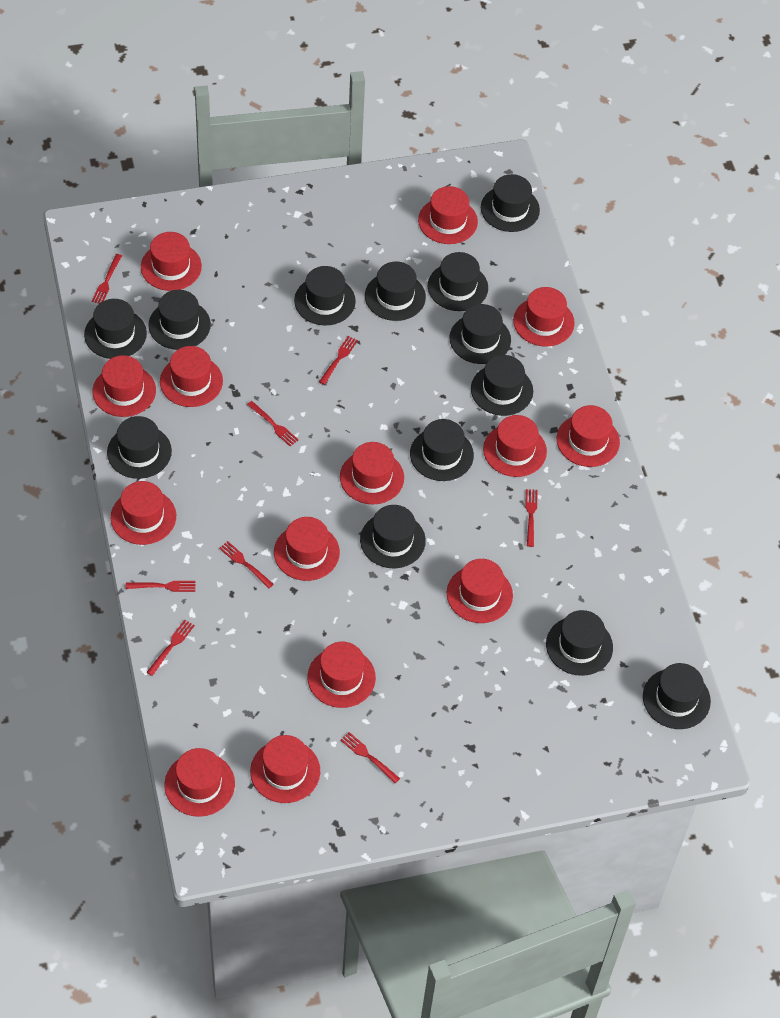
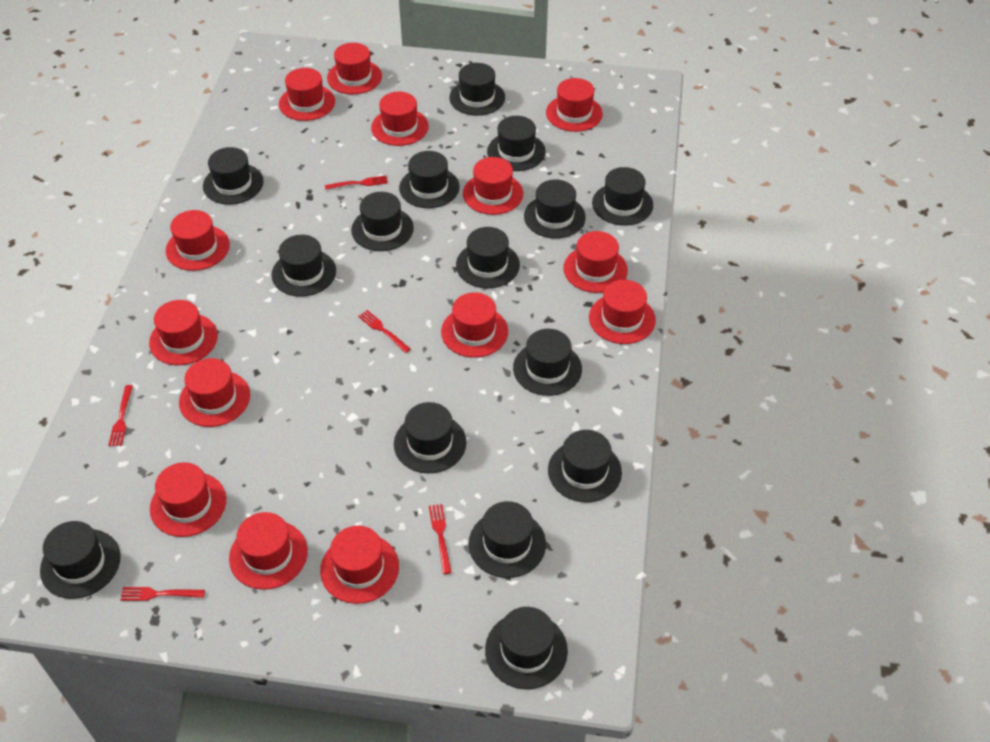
black hat: 13 -> 15
red fork: 8 -> 5

